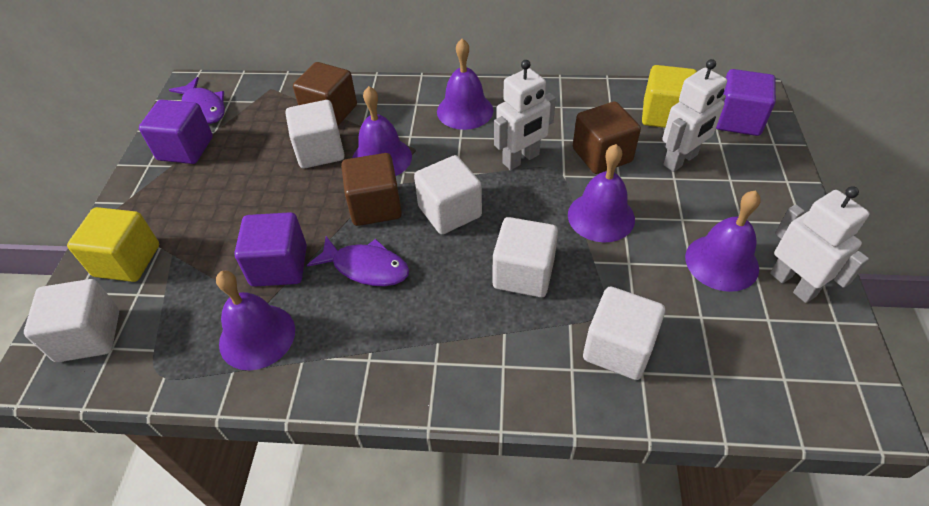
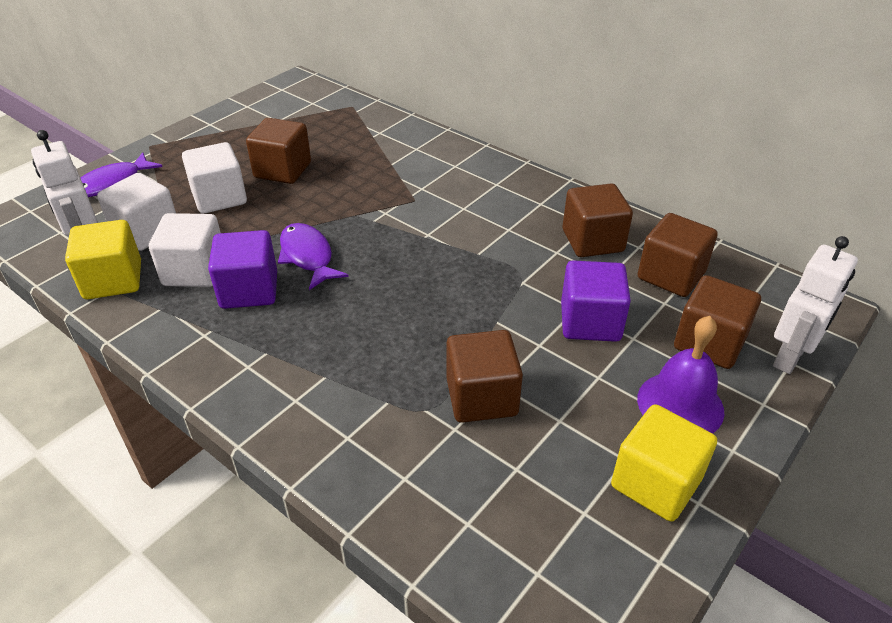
brown cube: 3 -> 5
purple bell: 5 -> 1
purple cube: 3 -> 2
white cube: 5 -> 3
white robot: 3 -> 2

